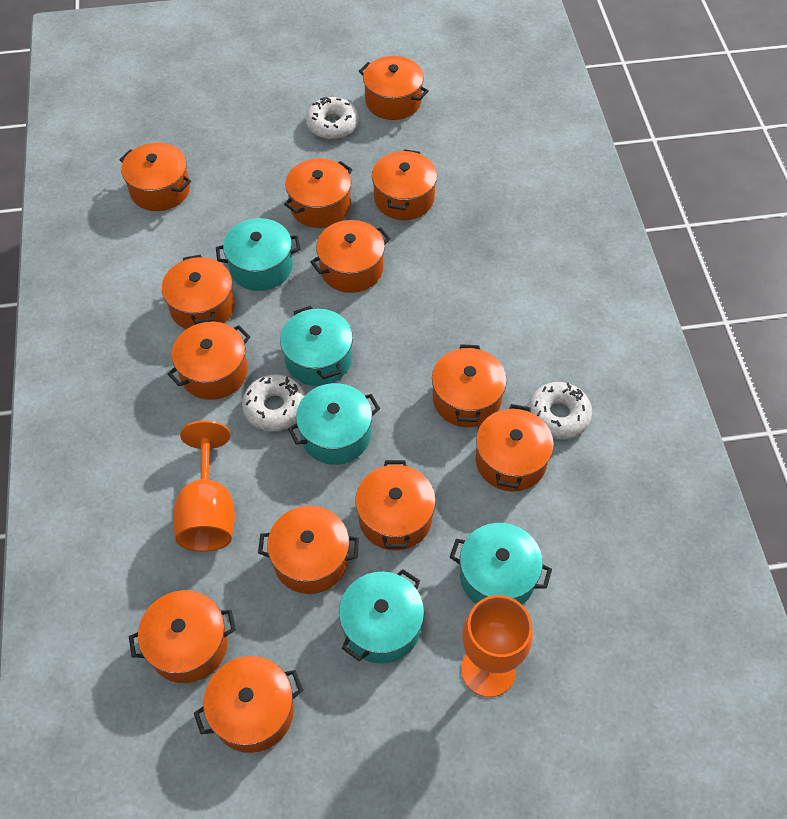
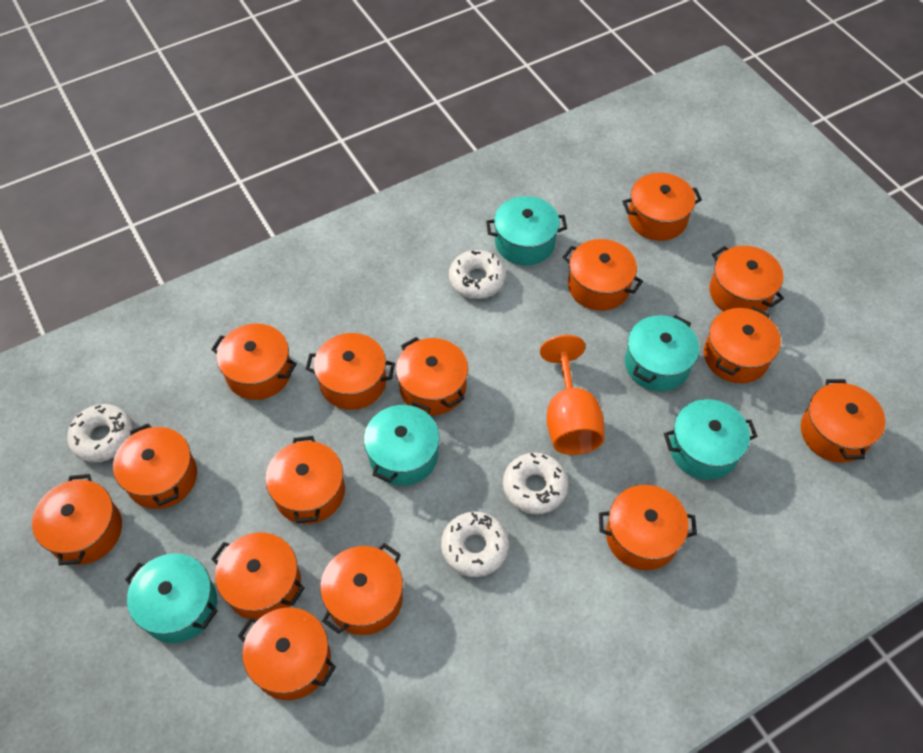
orange goblet: 2 -> 1
orange pot: 13 -> 15
white donut: 3 -> 4

